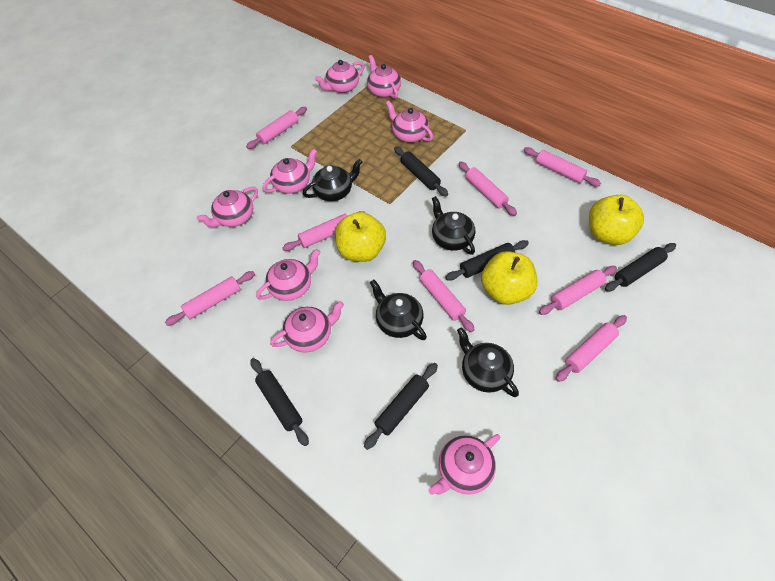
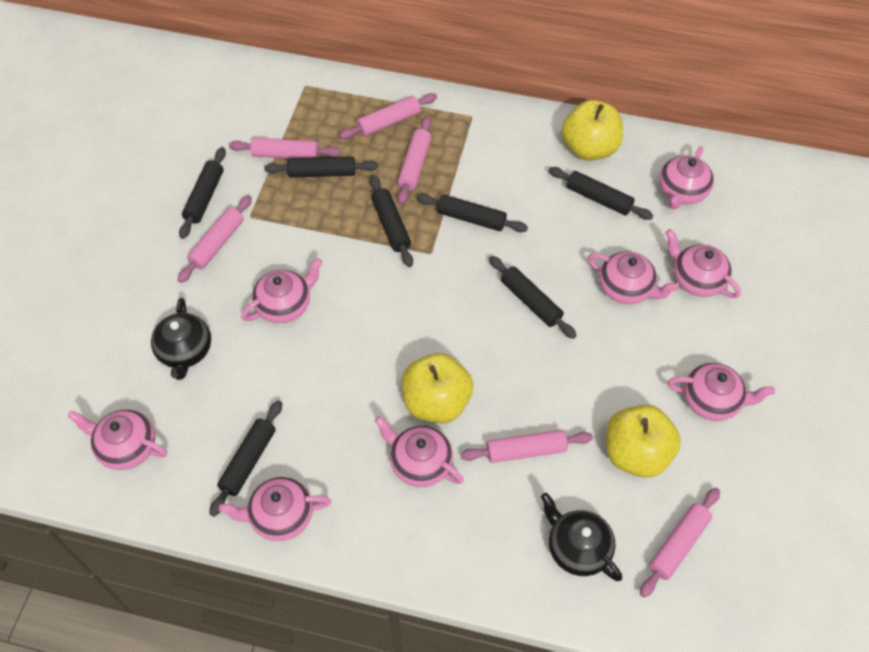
black rolling pin: 5 -> 7
black teapot: 4 -> 2
pink rolling pin: 8 -> 6

